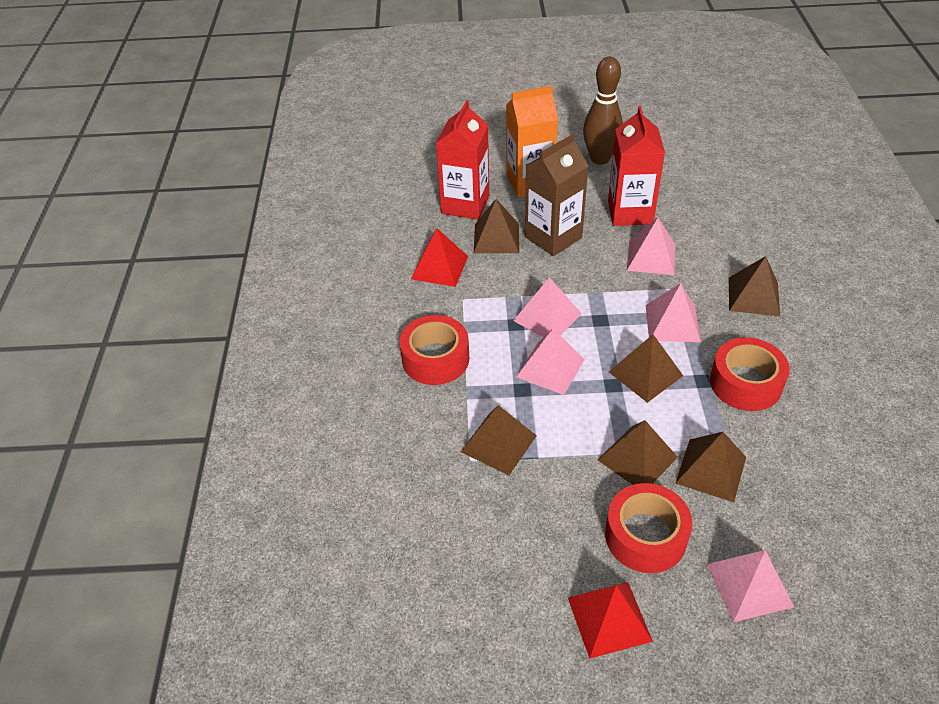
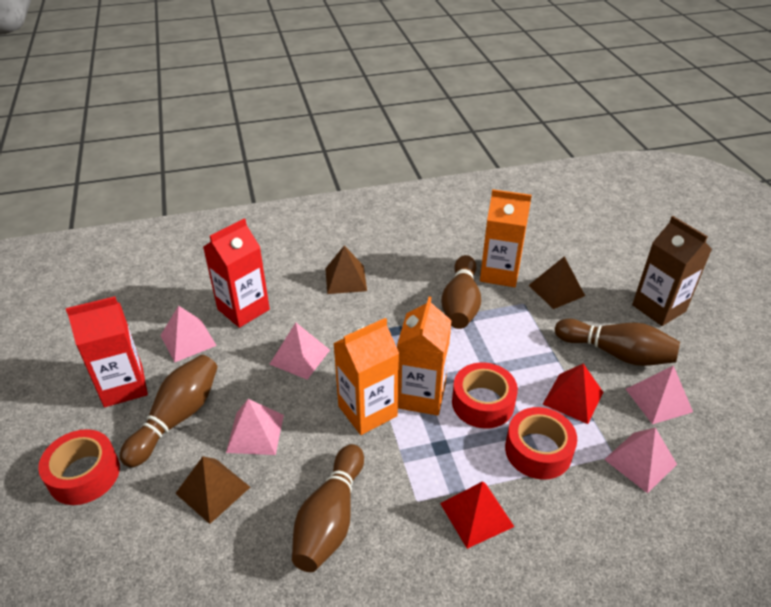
brown bowling pin: 1 -> 4
brown pyramid: 6 -> 3
orange carton: 1 -> 3

